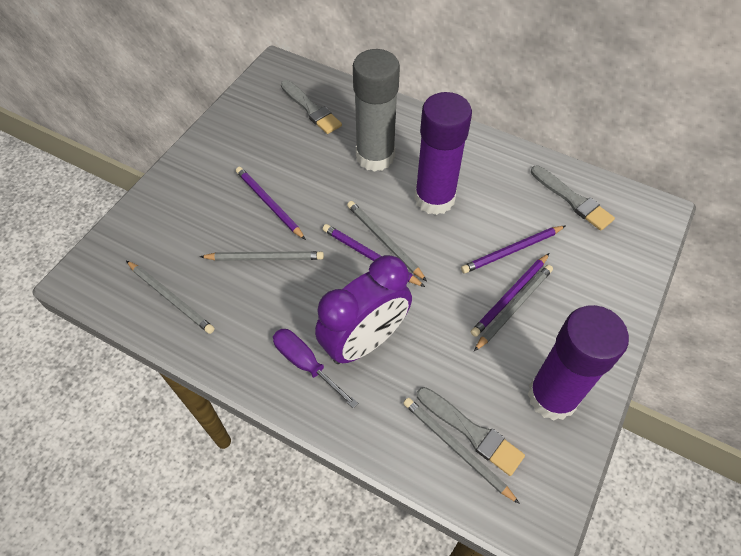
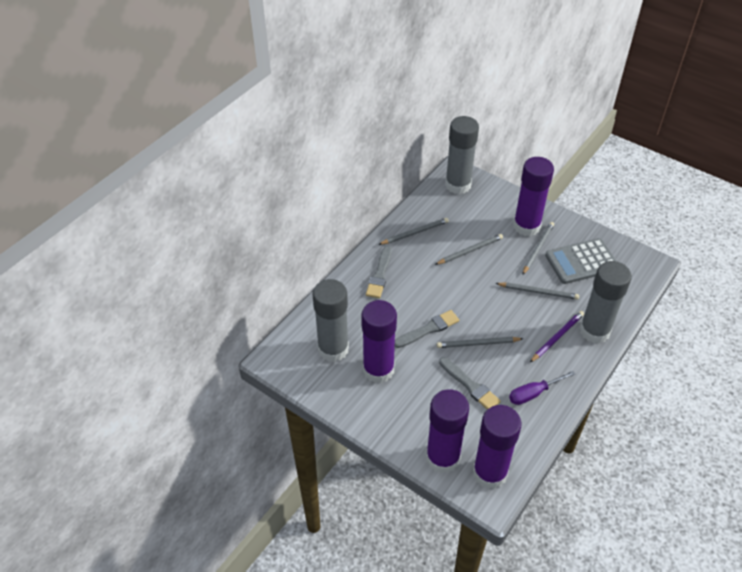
grey calculator: 0 -> 1
grey glue stick: 1 -> 3
purple clock: 1 -> 0
purple glue stick: 2 -> 4
purple pencil: 4 -> 1

